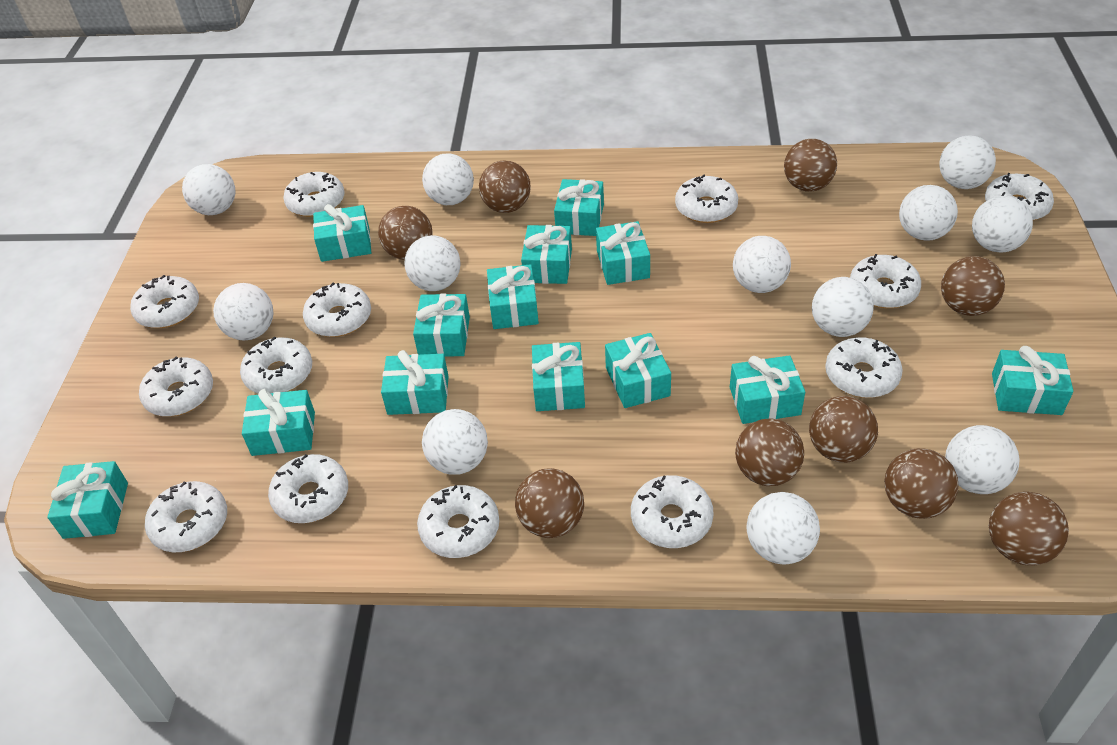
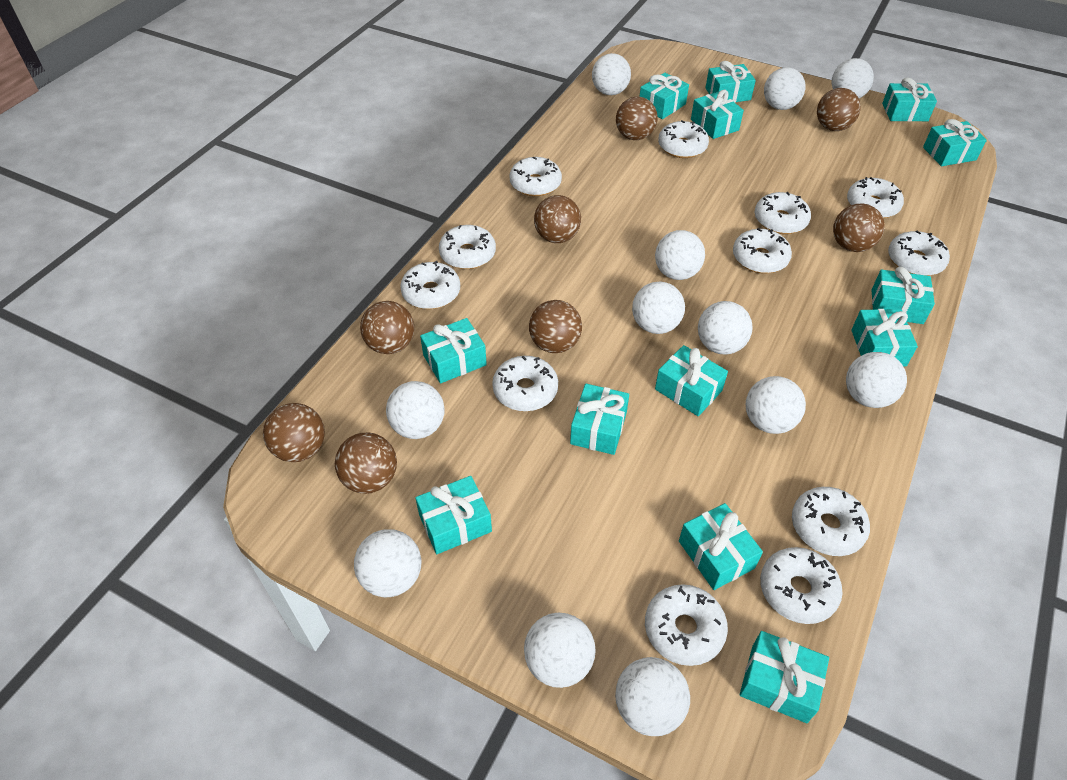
brown ball: 9 -> 8
white donut: 13 -> 12

